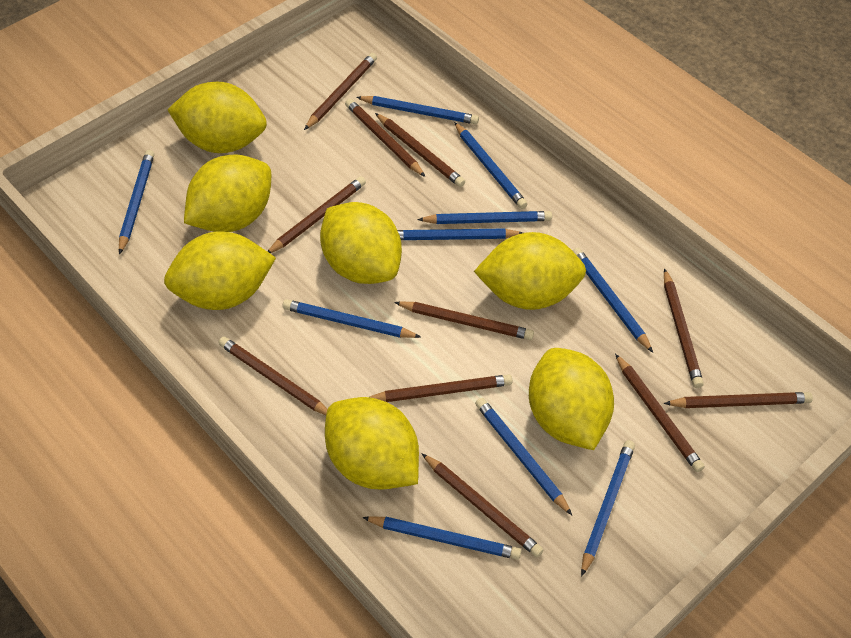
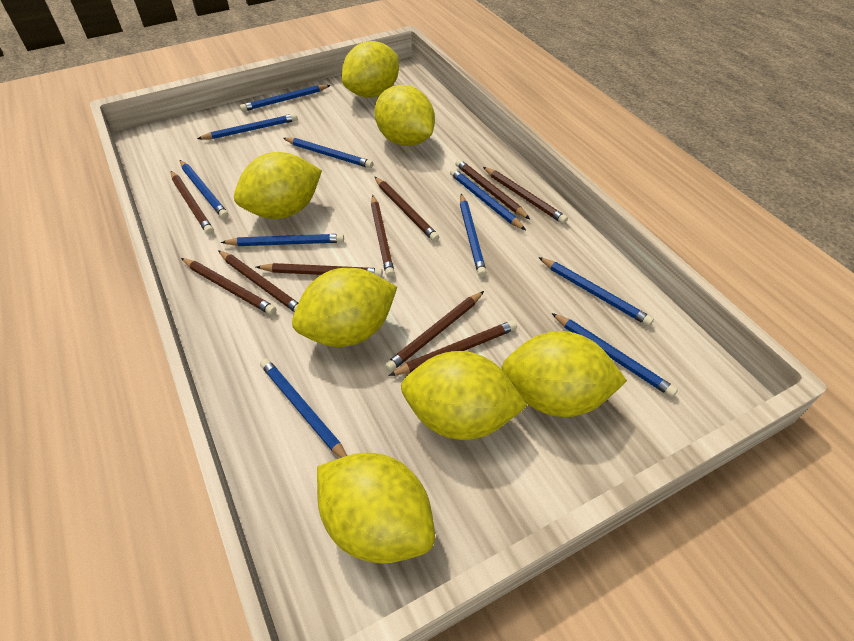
brown pencil: 11 -> 10

